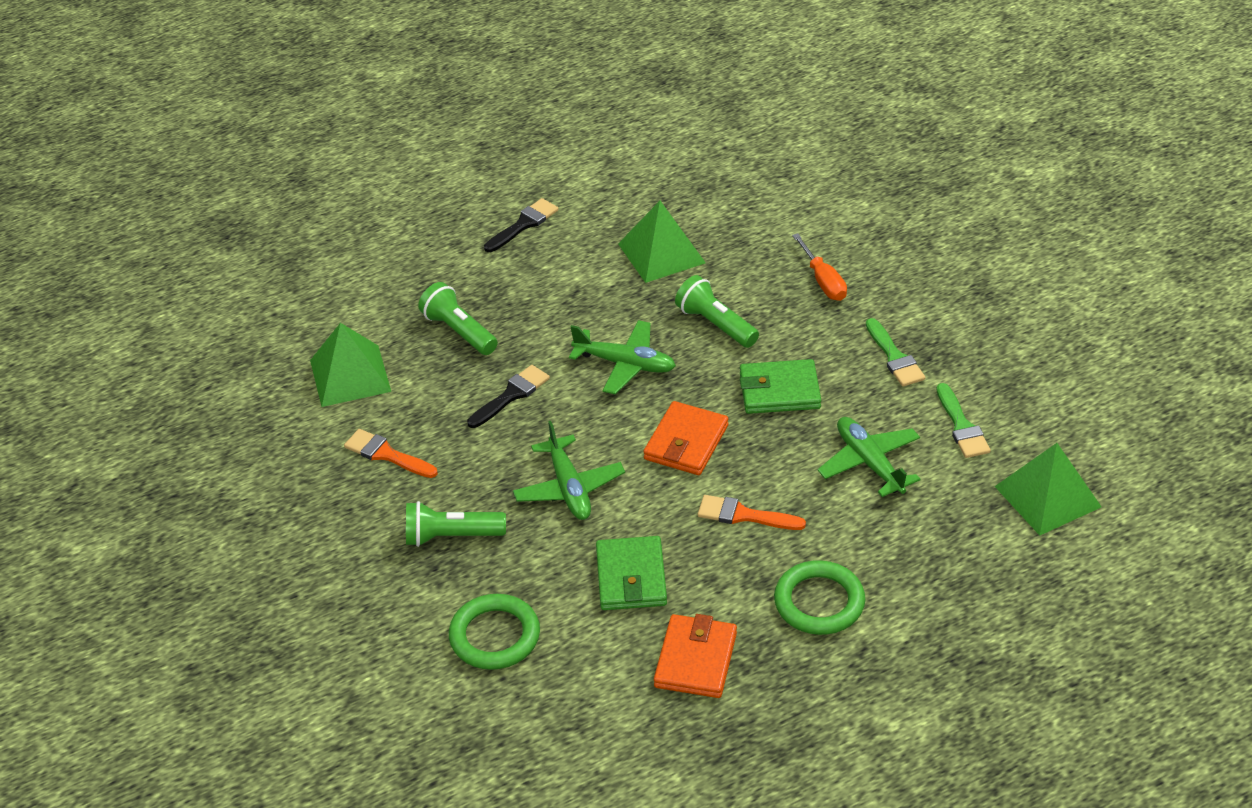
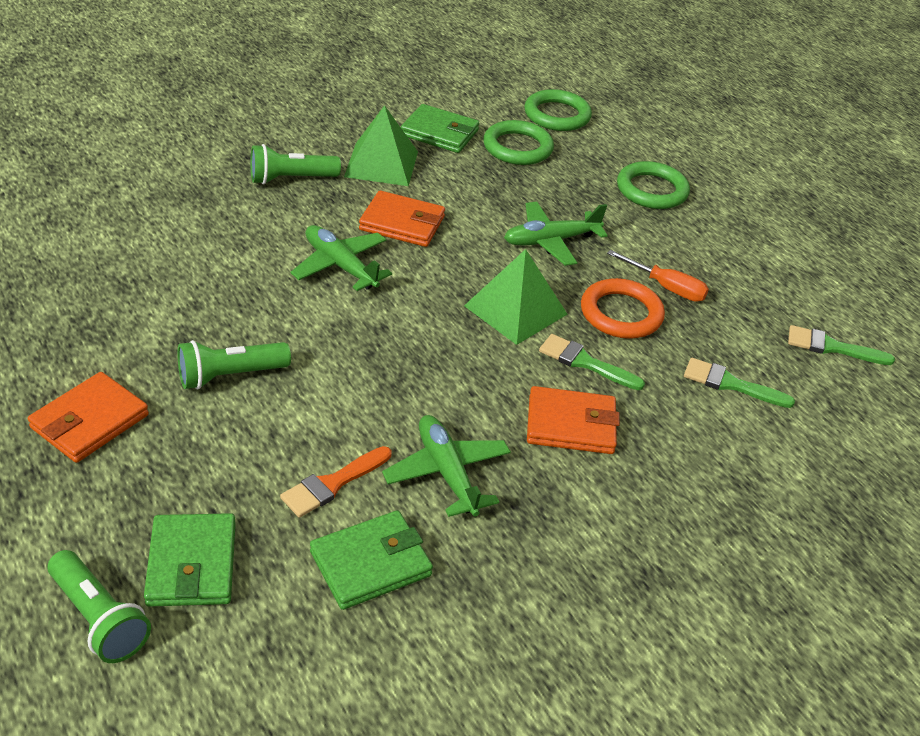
black brush: 2 -> 0
green brush: 2 -> 3
green pyramid: 3 -> 2
green ring: 2 -> 3
green wallet: 2 -> 3
orange brush: 2 -> 1
orange ring: 0 -> 1
orange wallet: 2 -> 3

